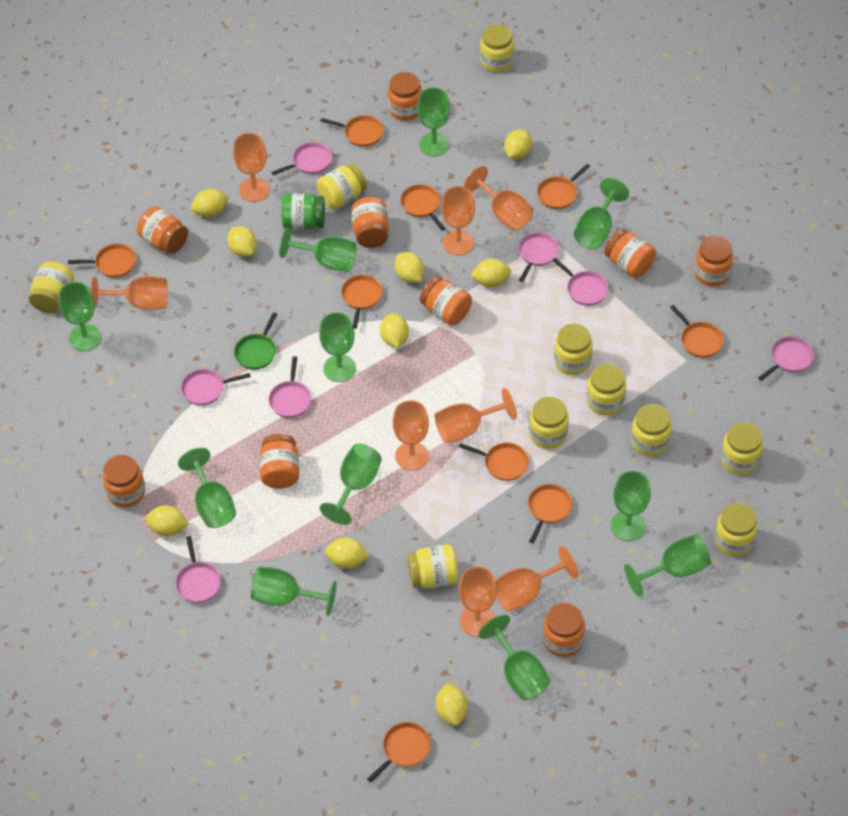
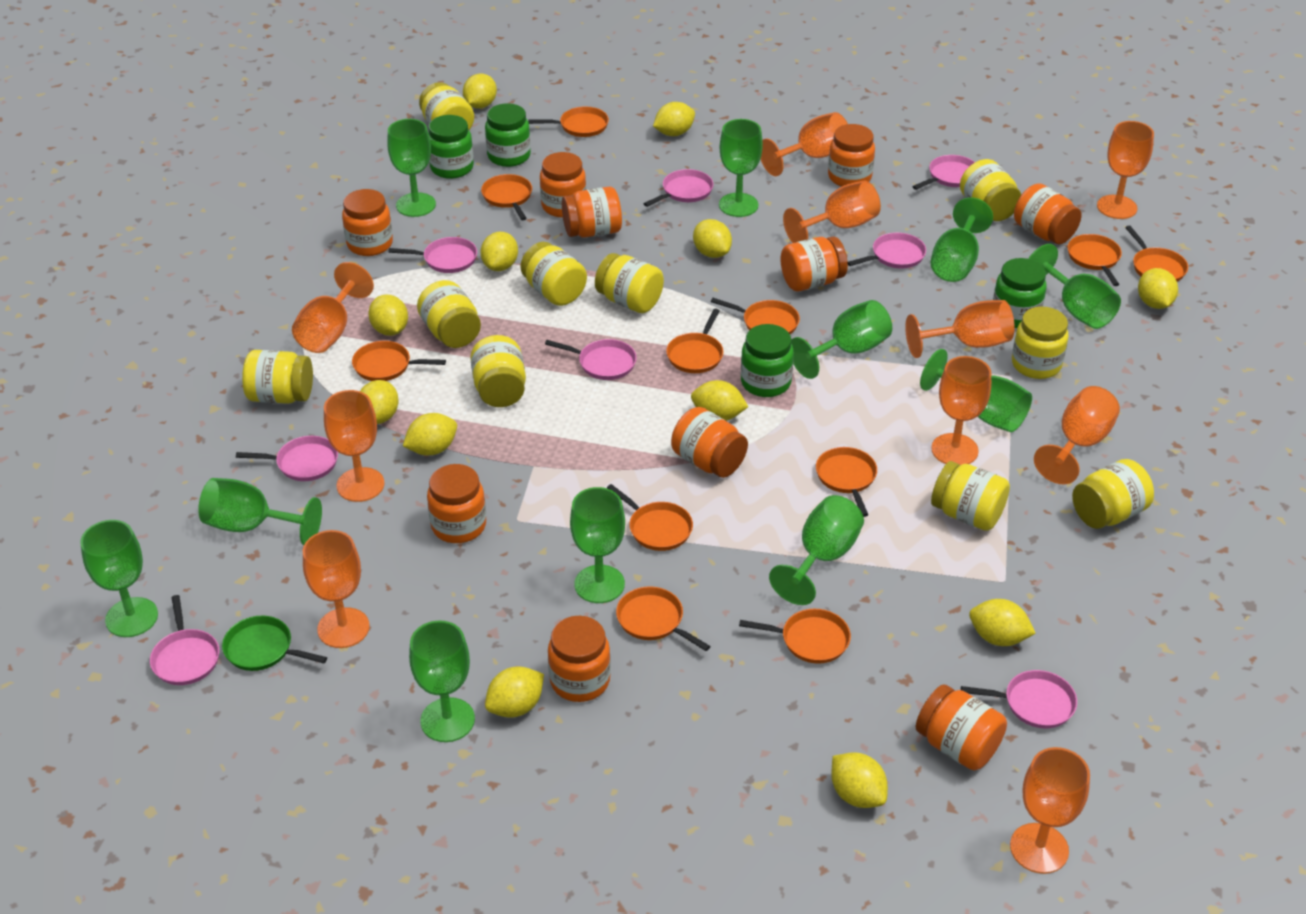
green jar: 1 -> 4
orange goblet: 8 -> 10
orange jar: 9 -> 10
orange pan: 9 -> 11
pink pan: 7 -> 8
yellow lemon: 9 -> 12

